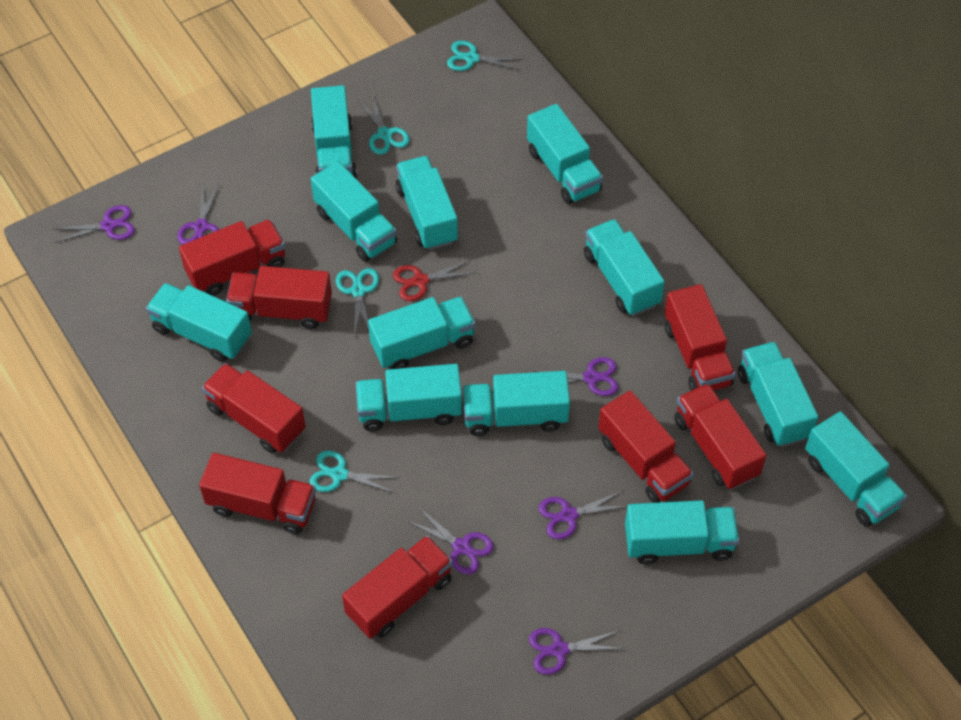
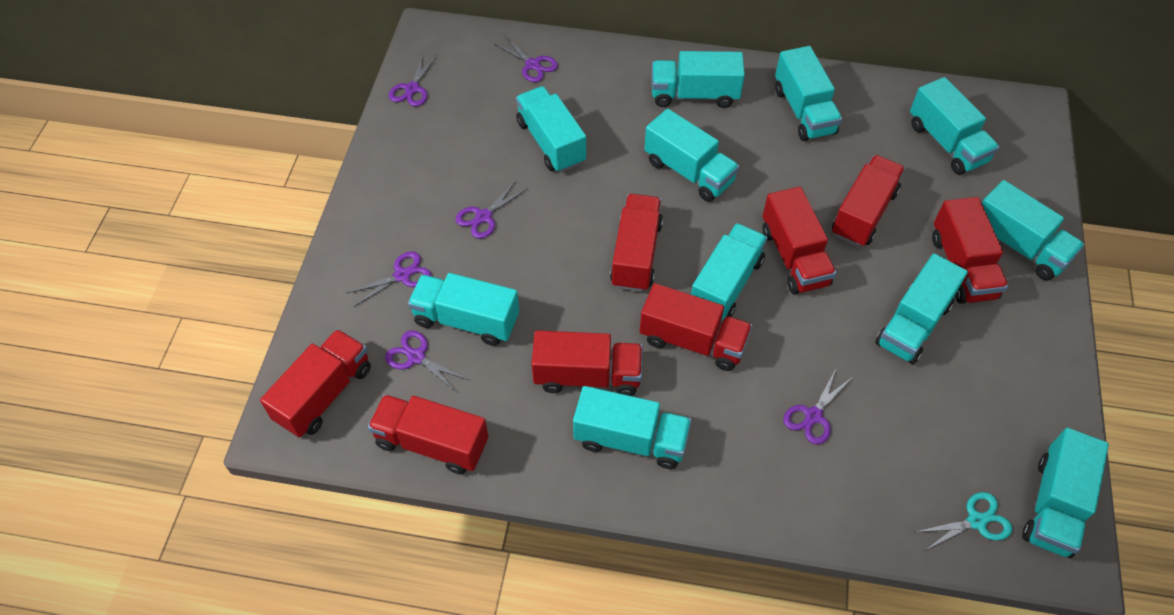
red scissors: 1 -> 0
turquoise scissors: 4 -> 1
turquoise truck: 12 -> 11

